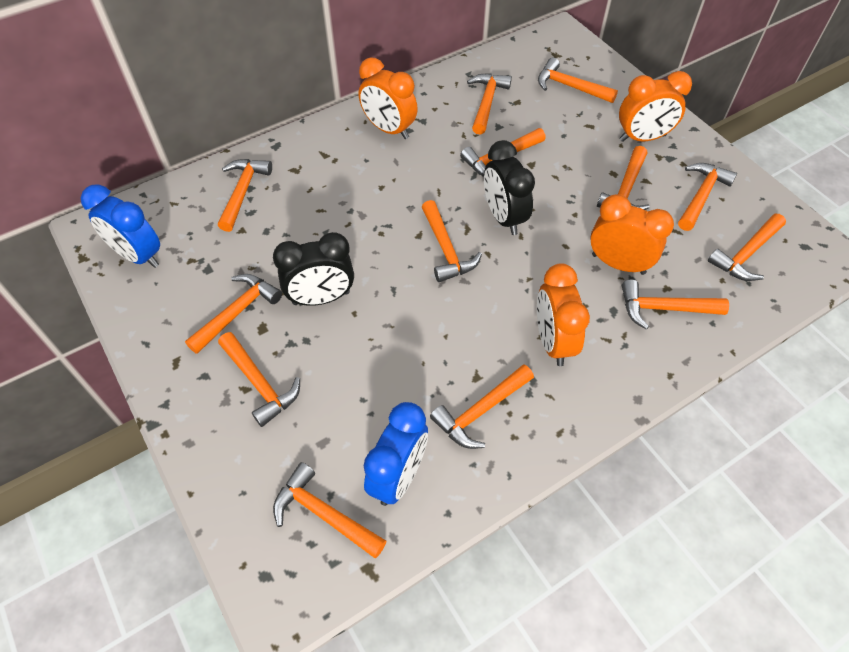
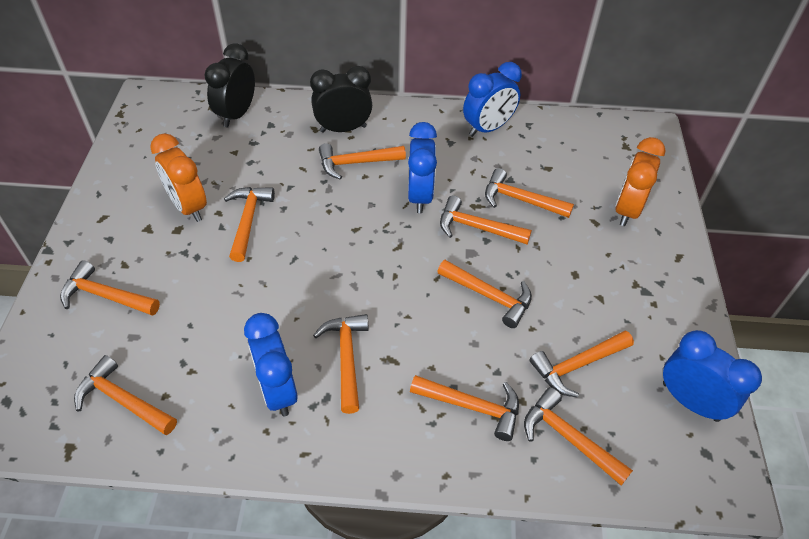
blue clock: 2 -> 4
orange clock: 4 -> 2
orange hammer: 13 -> 11

